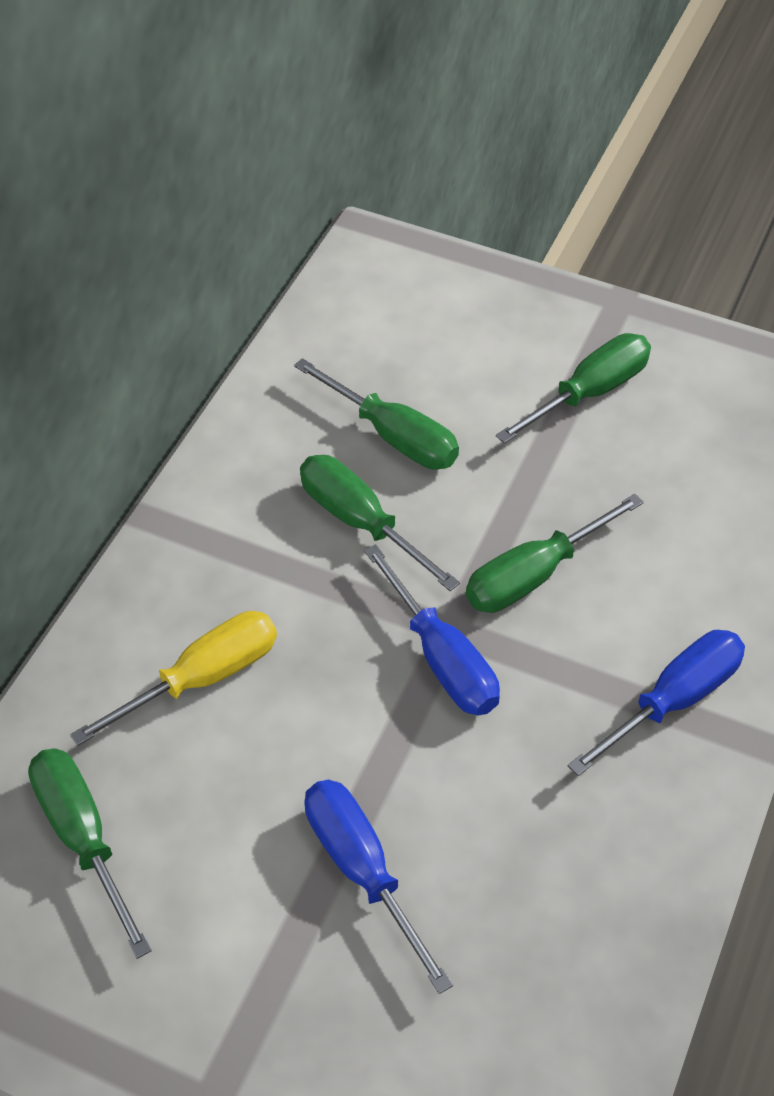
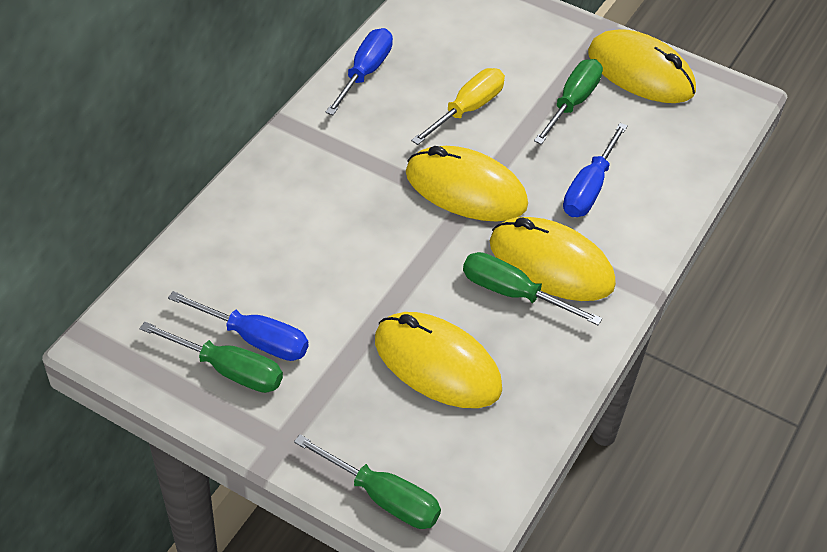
green screwdriver: 5 -> 4
yellow mouse: 0 -> 4

